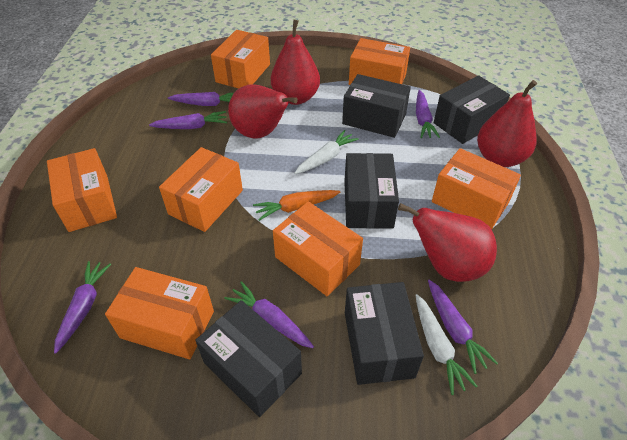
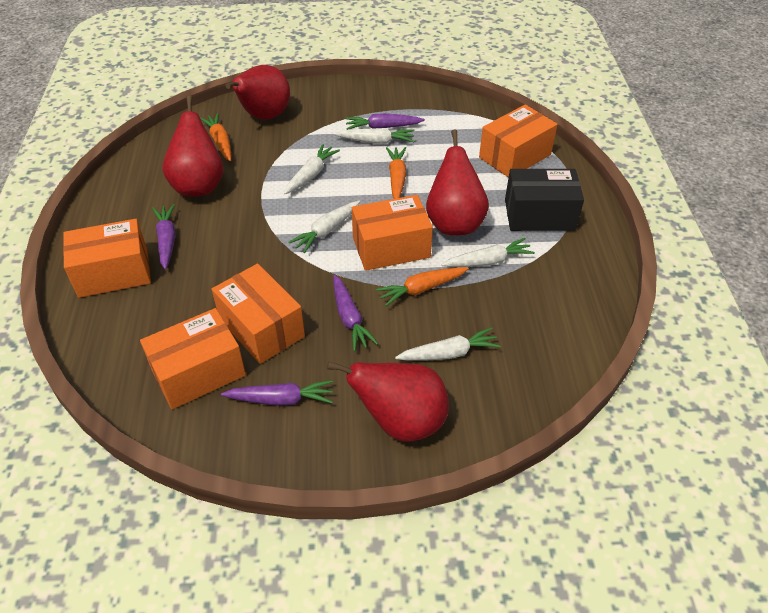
black box: 5 -> 1
orange box: 7 -> 5
orange carrot: 1 -> 3
purple carrot: 6 -> 4
white carrot: 2 -> 5

